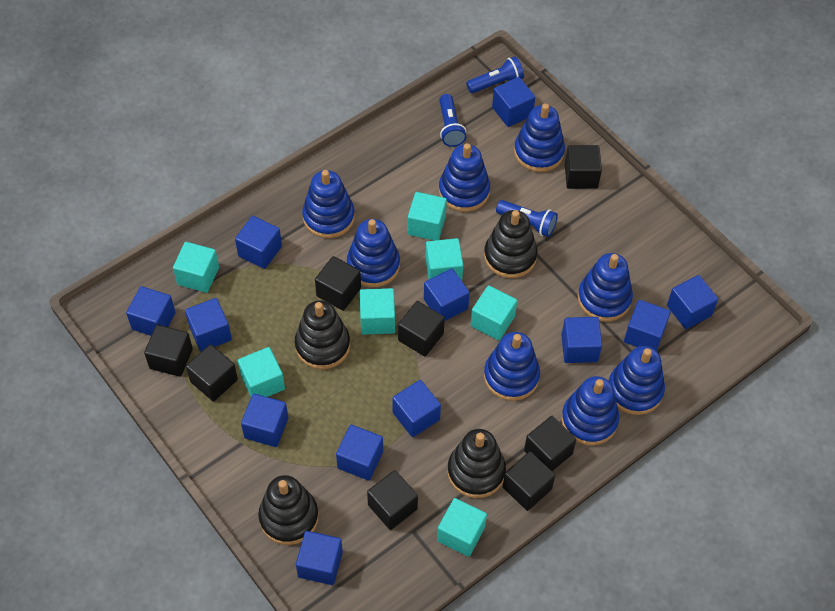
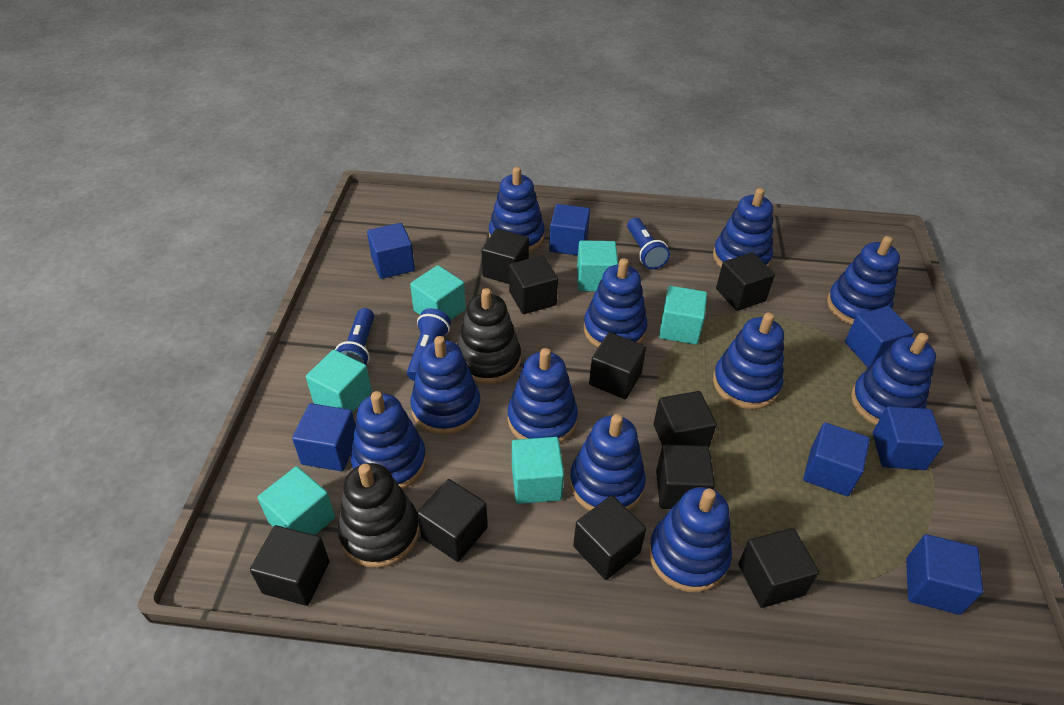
black cube: 8 -> 10
black stacking toy: 4 -> 2
blue cube: 12 -> 7
blue stacking toy: 8 -> 11
turquoise cube: 7 -> 6

